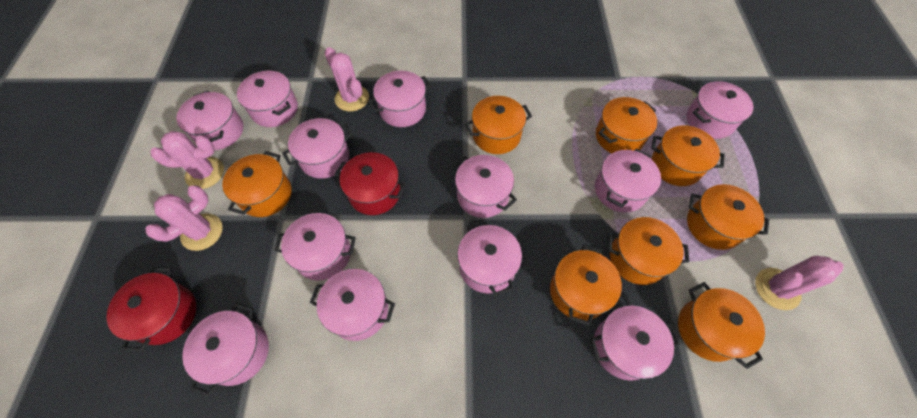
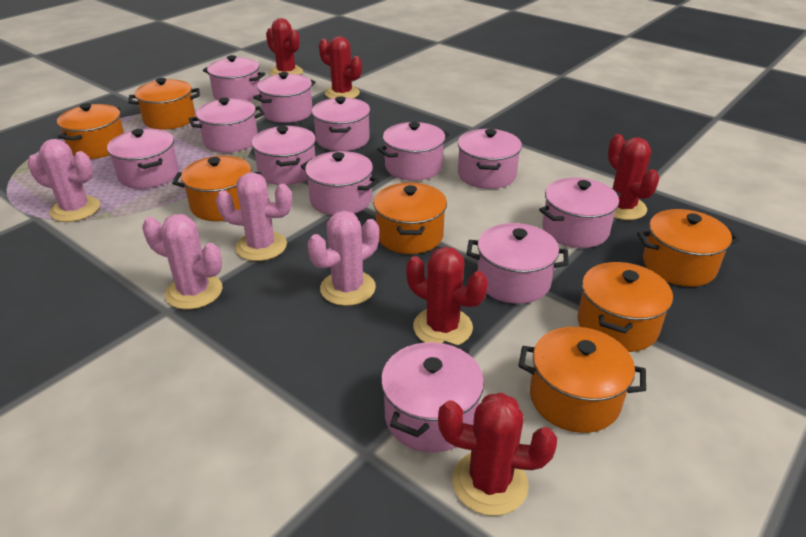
orange pot: 8 -> 7
red cactus: 0 -> 5
red pot: 2 -> 0

